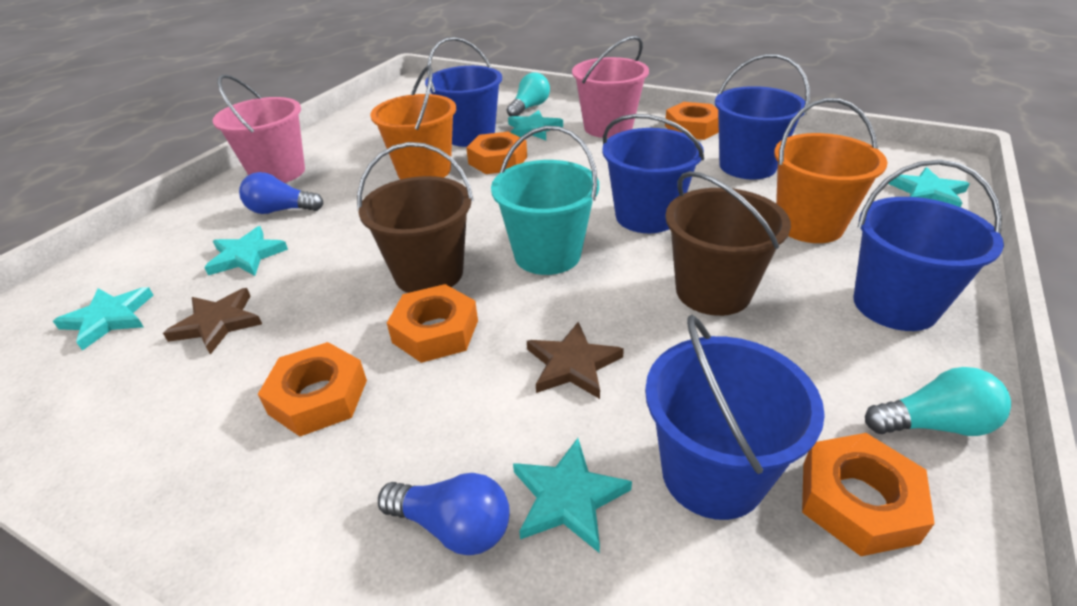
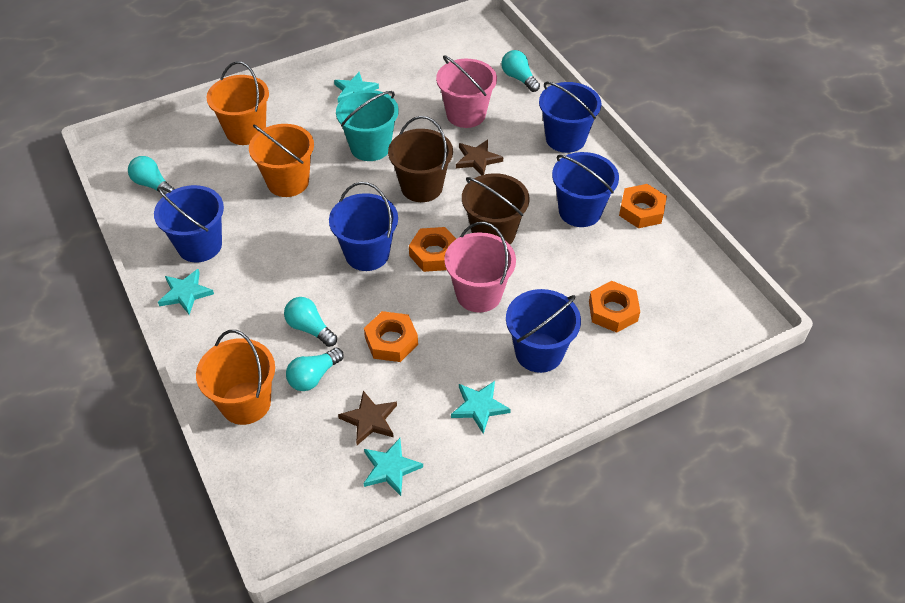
blue light bulb: 2 -> 0
orange bucket: 2 -> 3
orange nut: 5 -> 4
turquoise light bulb: 2 -> 4
turquoise star: 5 -> 4

